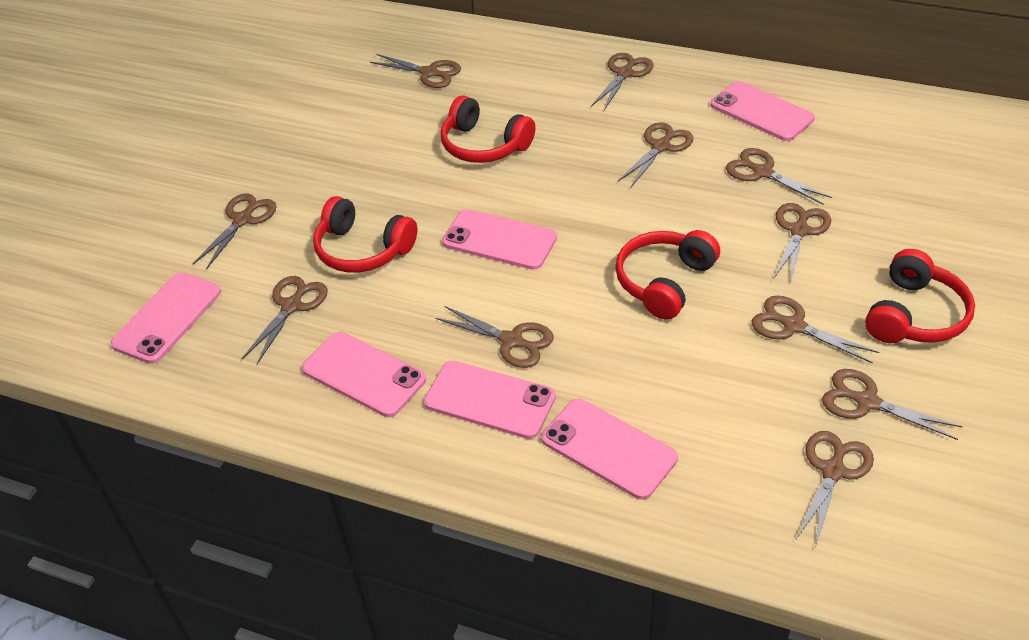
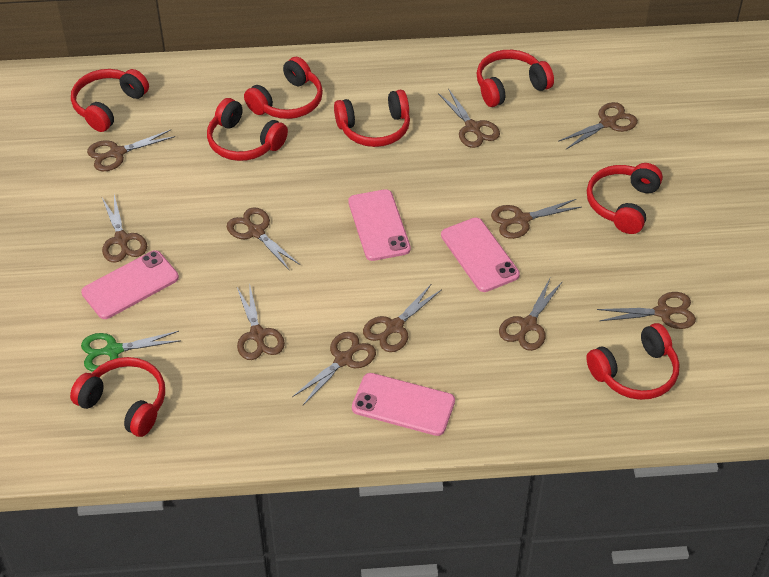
green scissors: 0 -> 1
pink phone: 6 -> 4
red headphones: 4 -> 8

